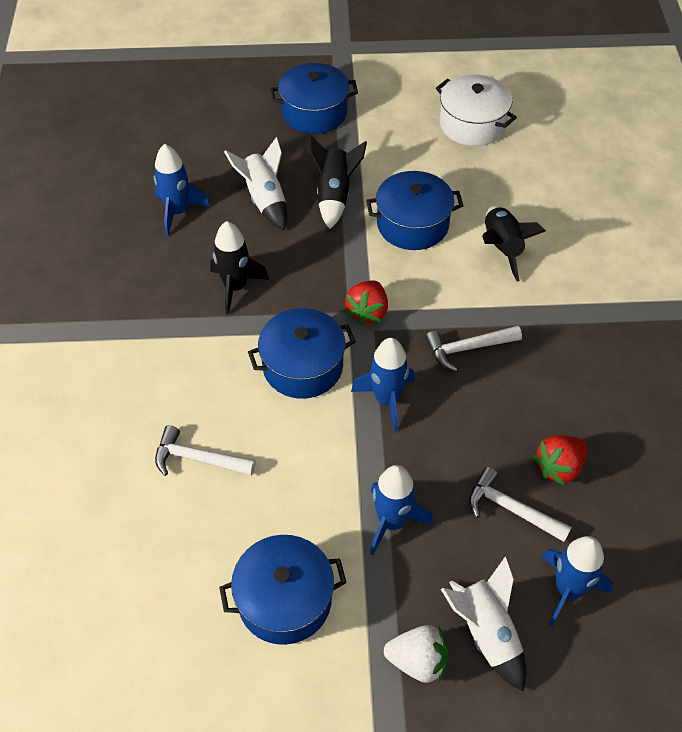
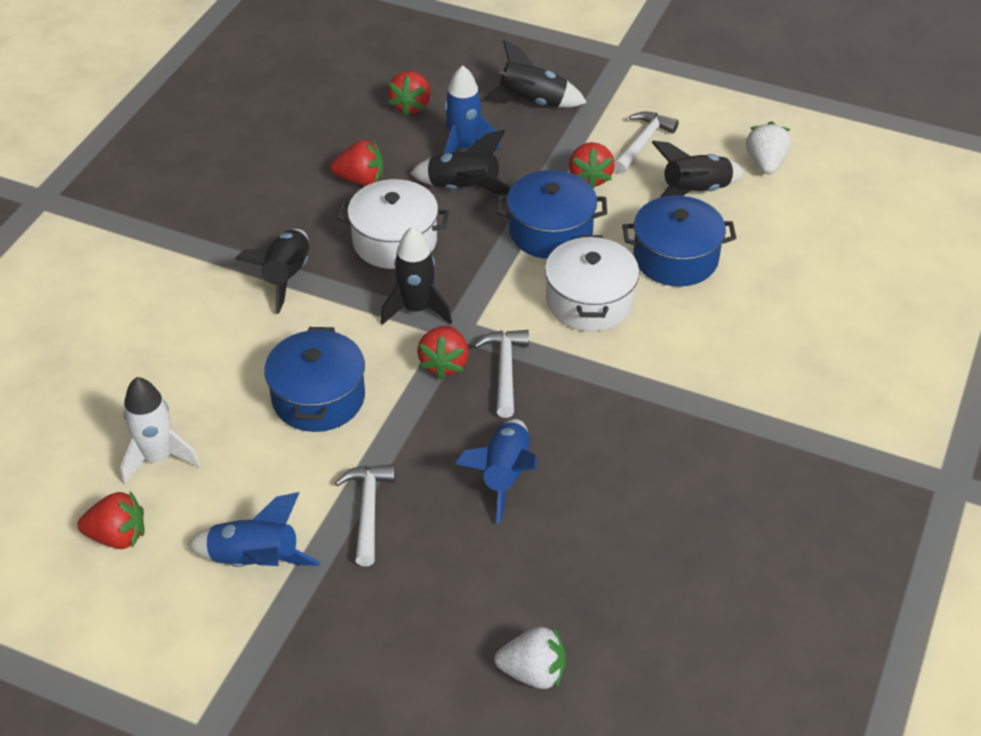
black rocket: 3 -> 5
blue pot: 4 -> 3
blue rocket: 4 -> 3
red strawberry: 2 -> 5
white pot: 1 -> 2
white rocket: 2 -> 1
white strawberry: 1 -> 2

